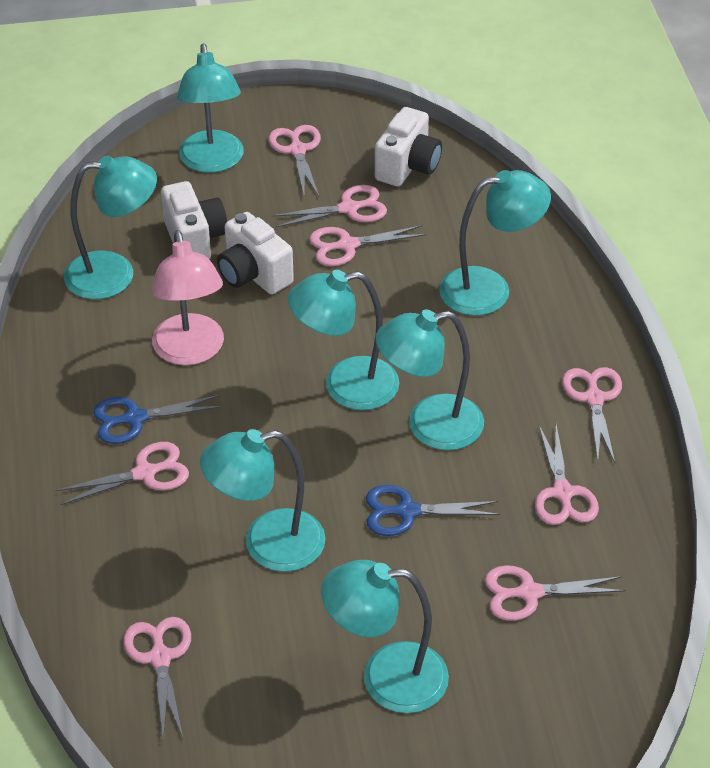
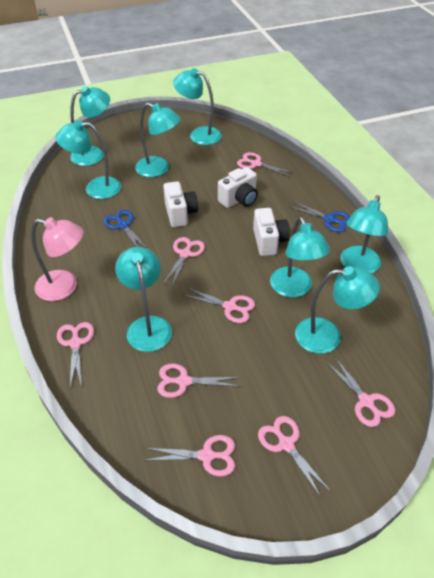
turquoise lamp: 7 -> 8

